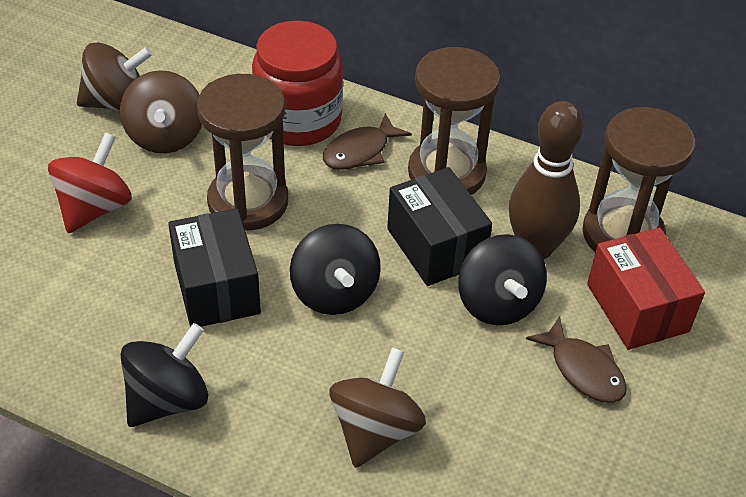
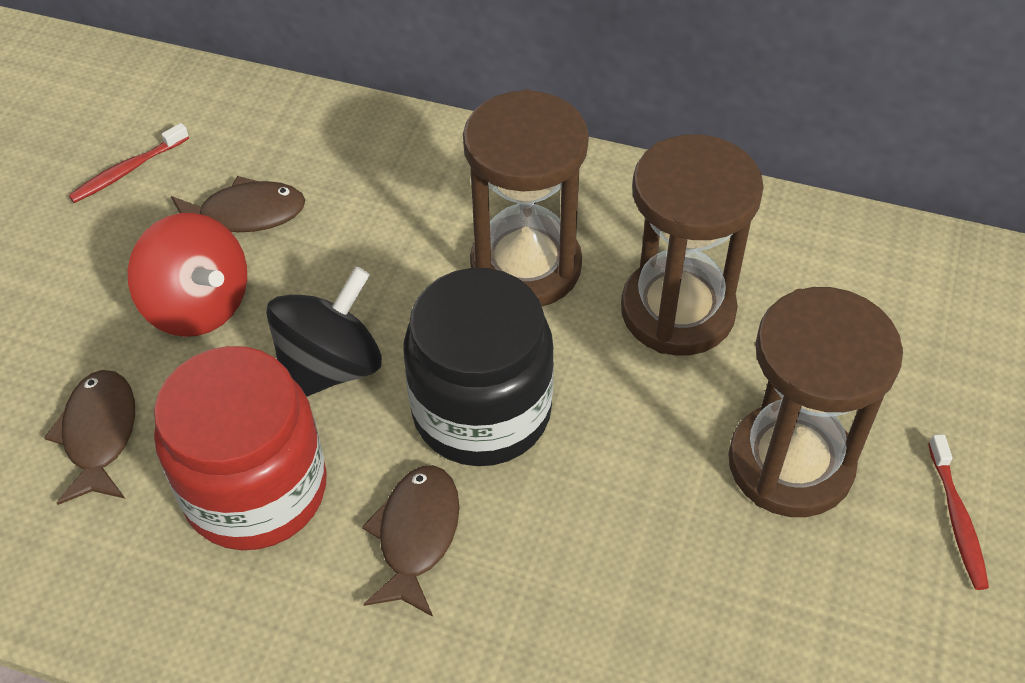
black box: 2 -> 0
black jar: 0 -> 1
black spinning top: 3 -> 1
brown bowling pin: 1 -> 0
brown fish: 2 -> 3
brown spinning top: 3 -> 0
red box: 1 -> 0
red toothbrush: 0 -> 2

